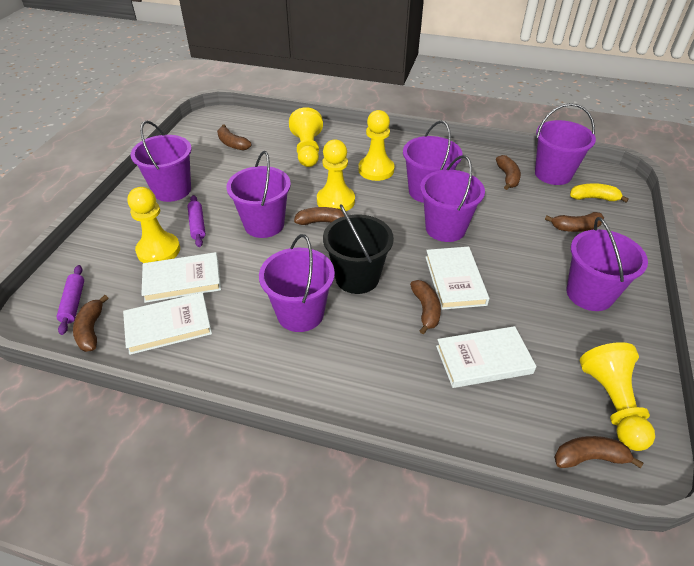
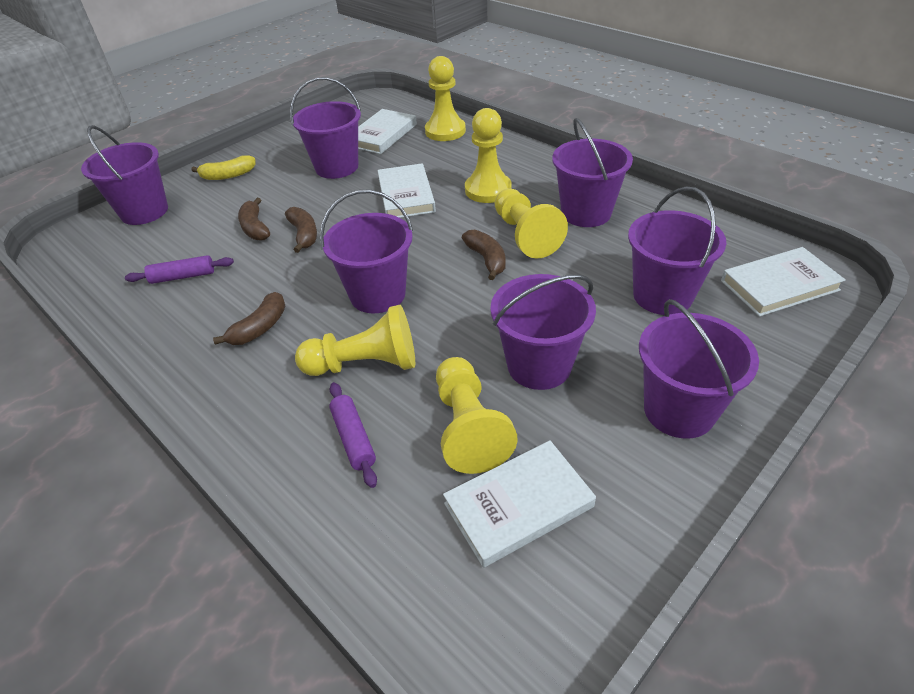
black bucket: 1 -> 0
brown banana: 7 -> 4

